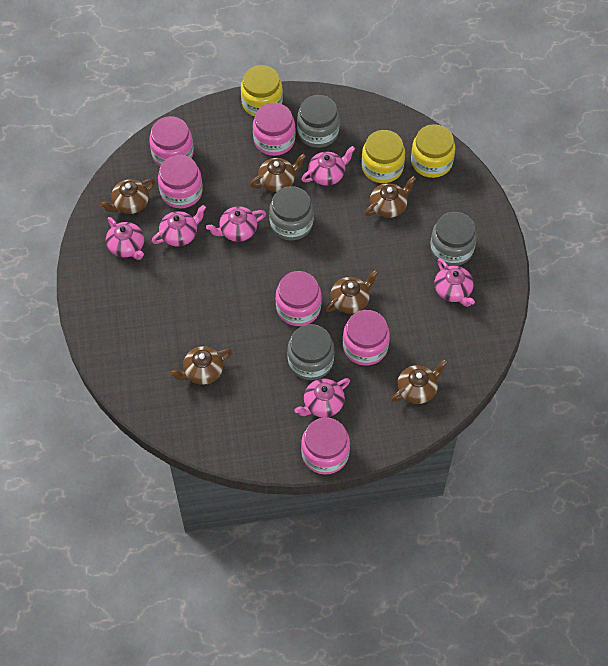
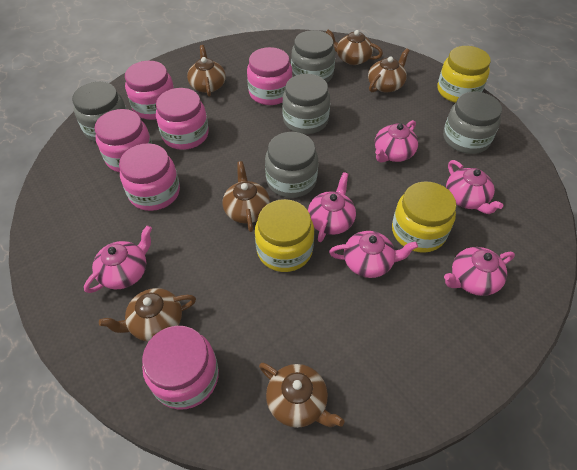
grey jar: 4 -> 5

